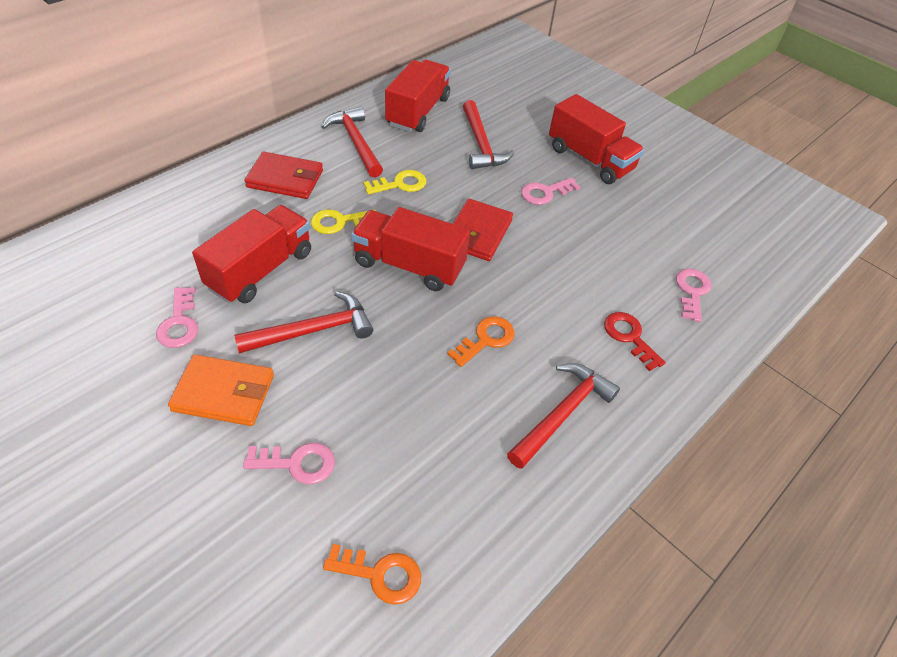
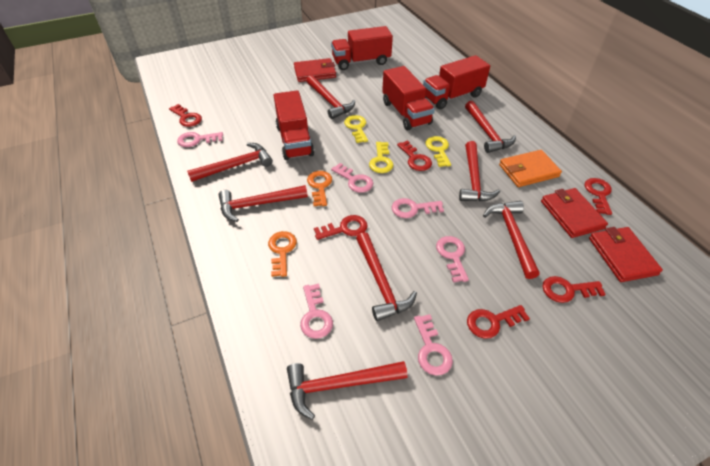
pink key: 4 -> 6
red hammer: 4 -> 8
red key: 1 -> 6
red wallet: 2 -> 3
yellow key: 2 -> 3

